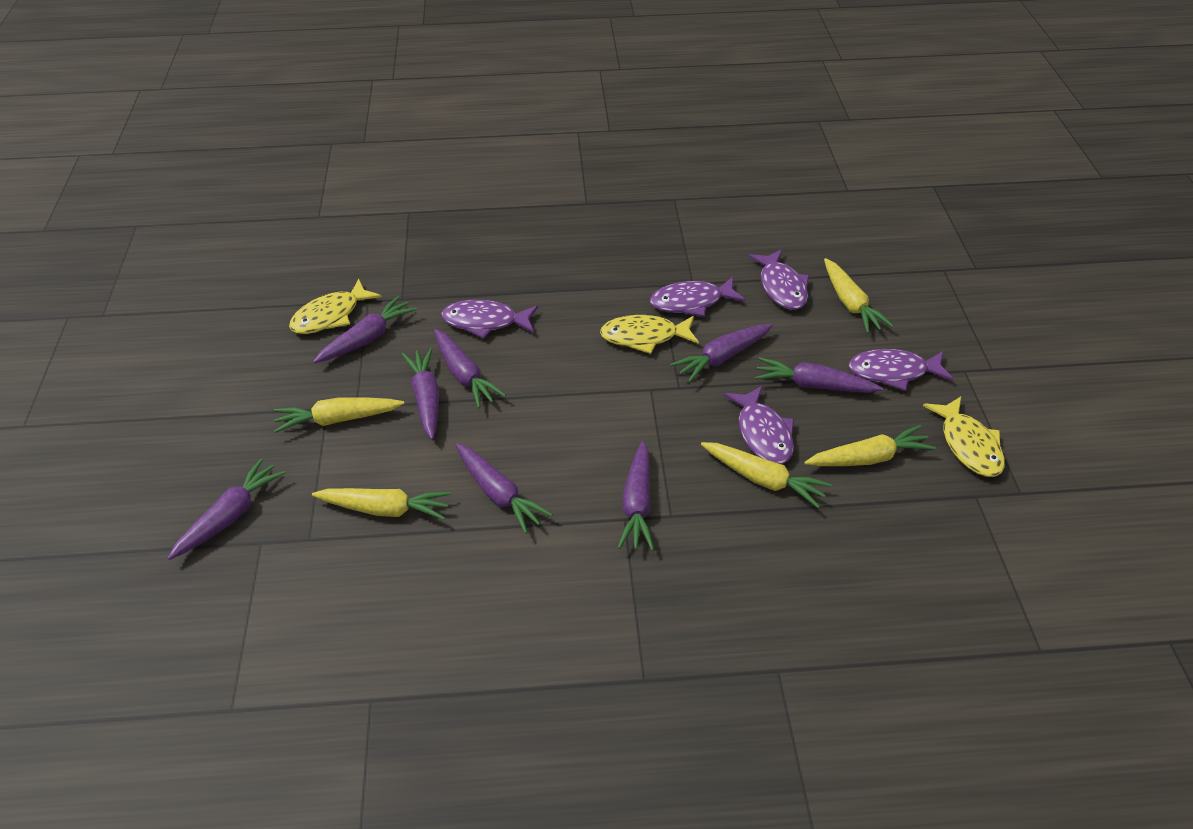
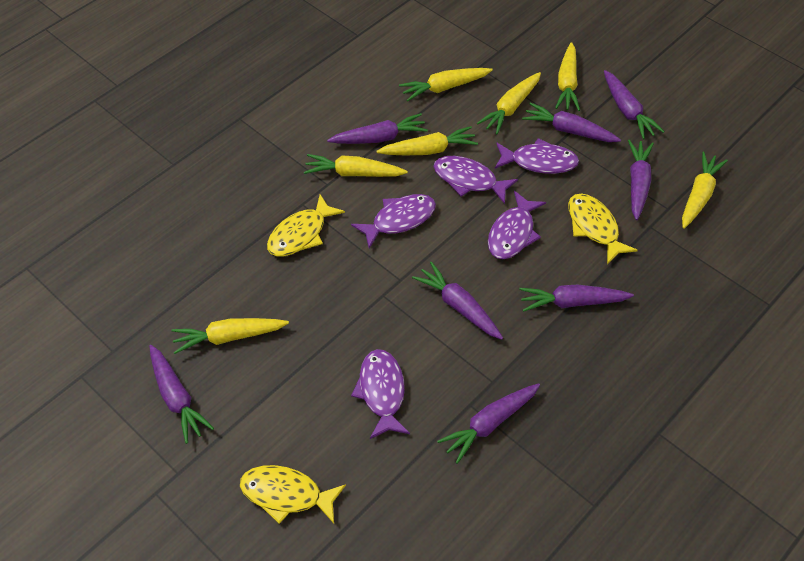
yellow carrot: 5 -> 7

